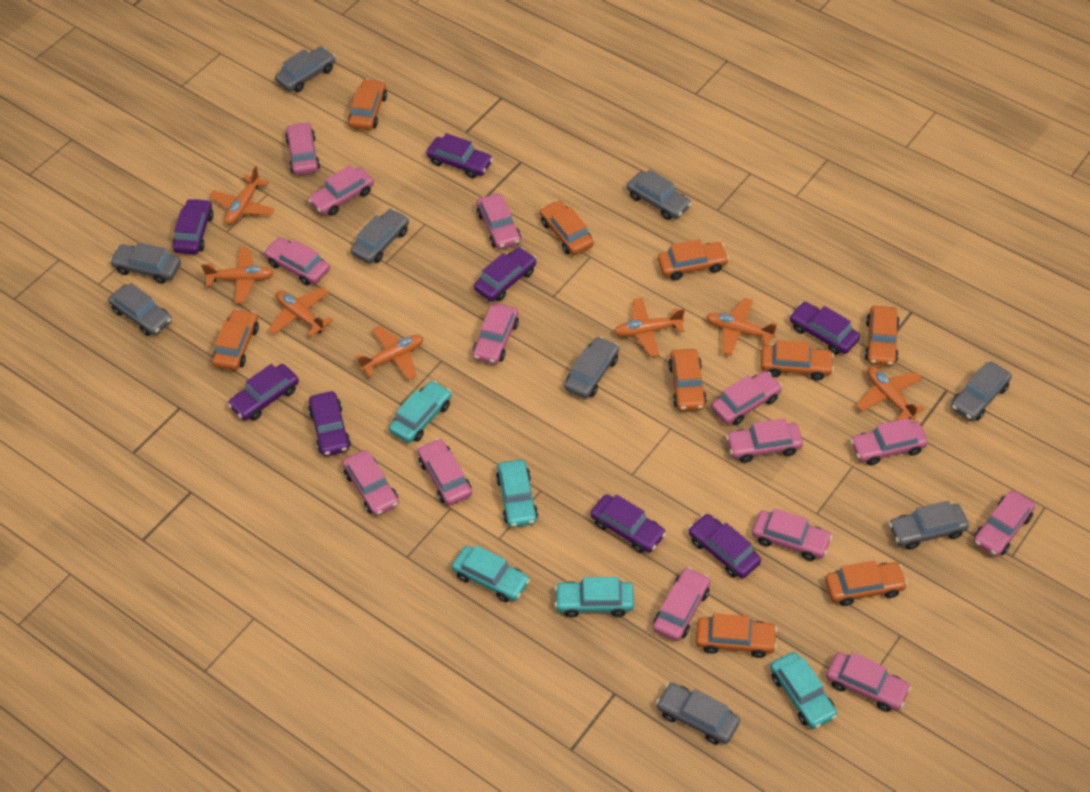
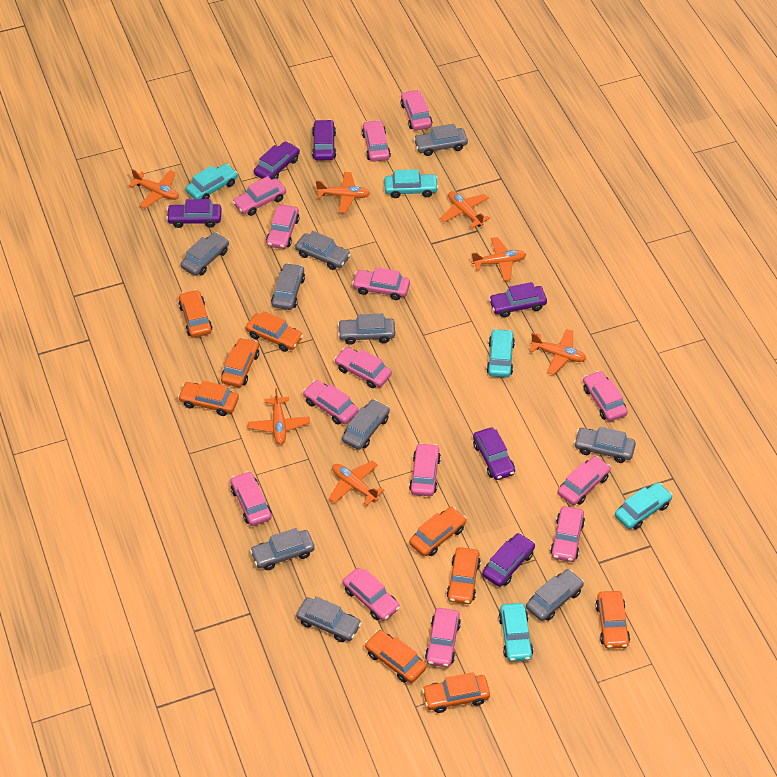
grey car: 9 -> 10
purple car: 8 -> 6

